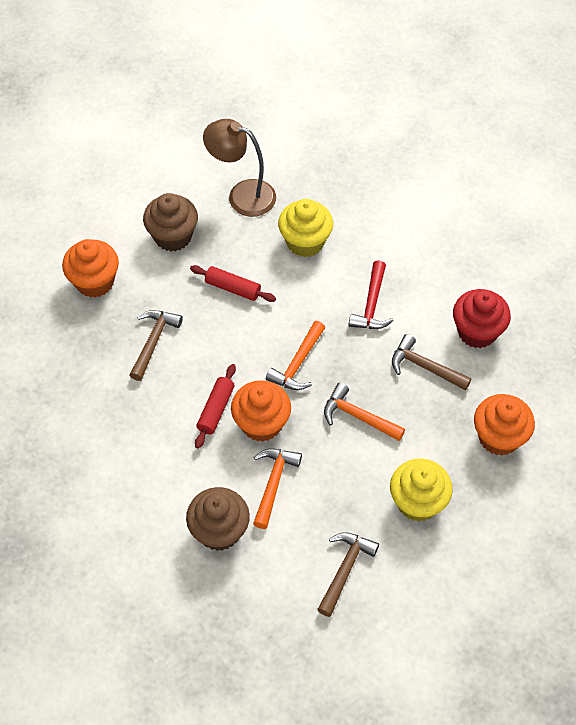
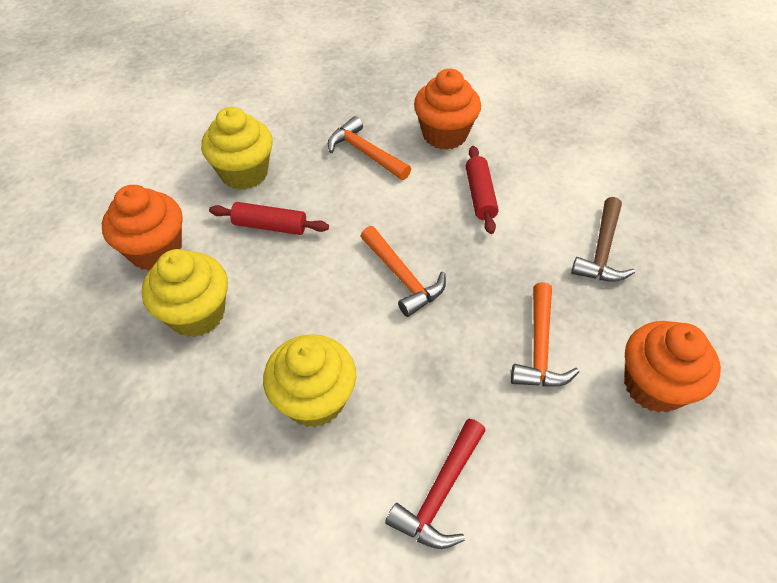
brown cupcake: 2 -> 0
brown hammer: 3 -> 1
brown lamp: 1 -> 0
red cupcake: 1 -> 0
yellow cupcake: 2 -> 3

